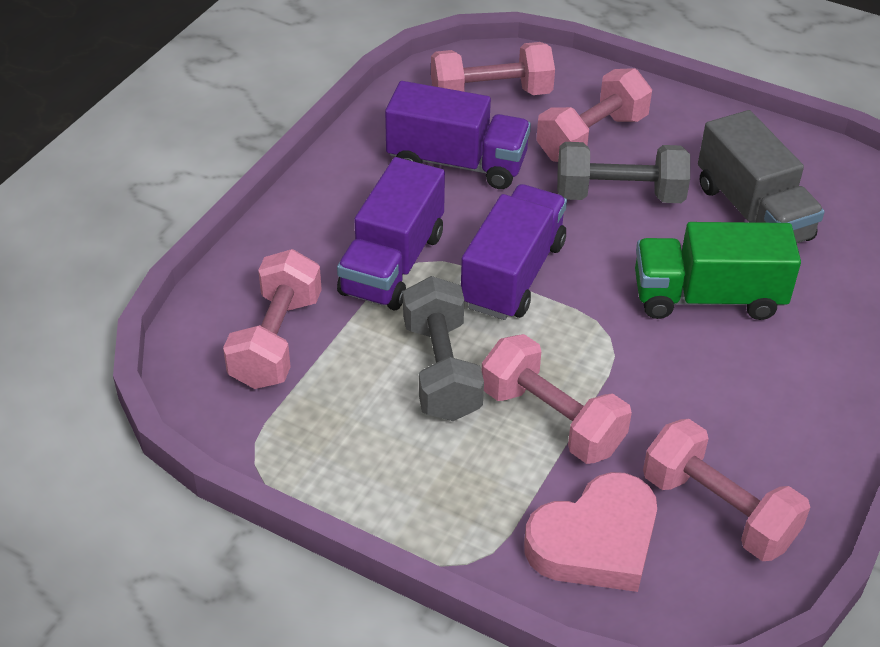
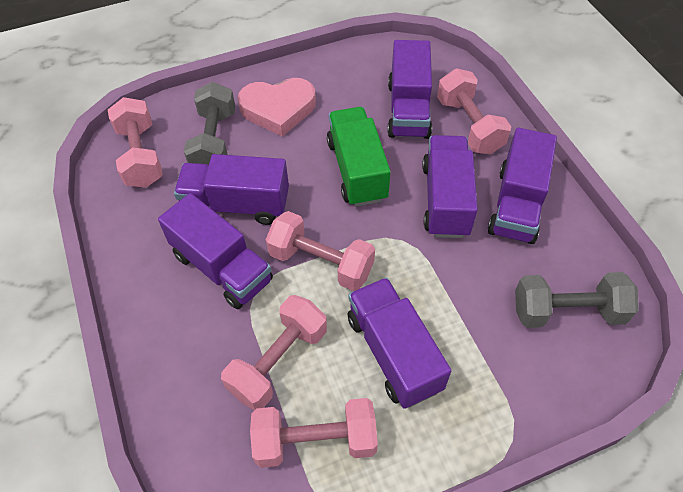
grey truck: 1 -> 0
purple truck: 3 -> 6

